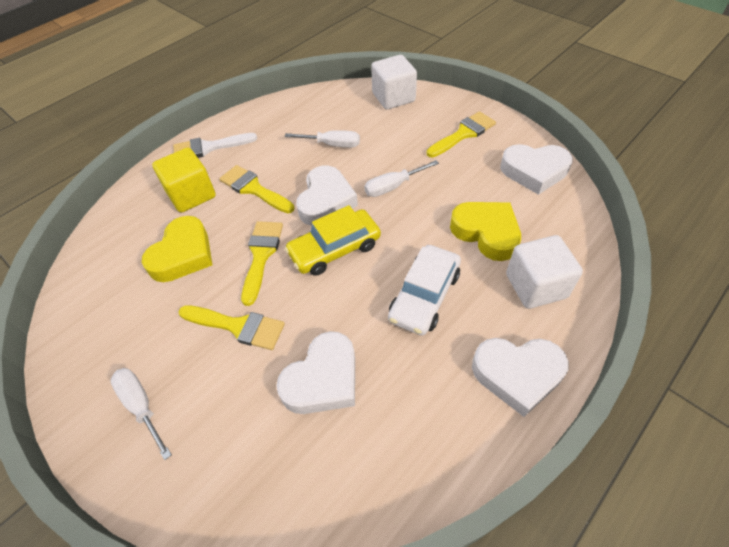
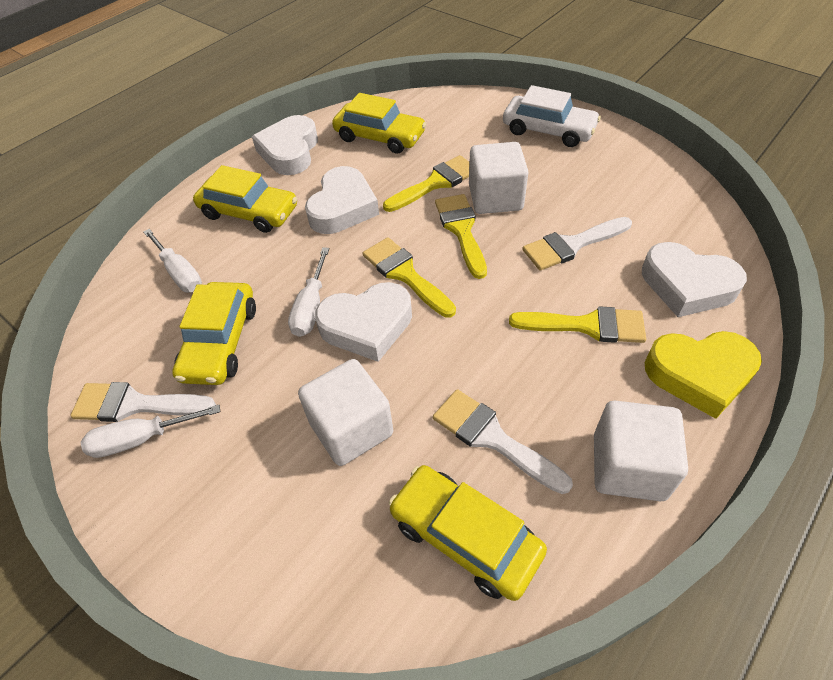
white brush: 1 -> 3
white cube: 2 -> 3
yellow car: 1 -> 4
yellow cube: 1 -> 0
yellow heart: 2 -> 1

